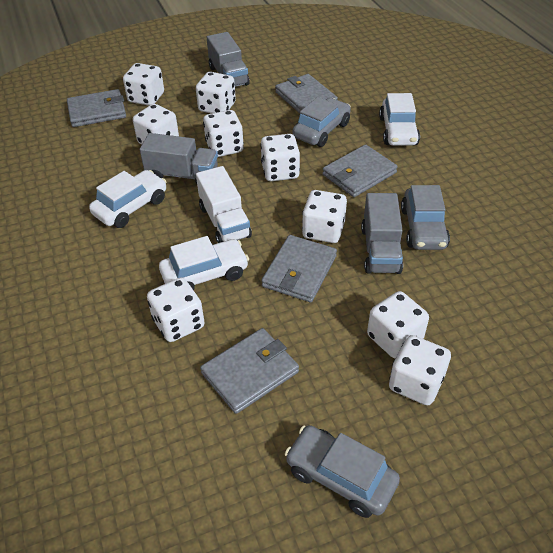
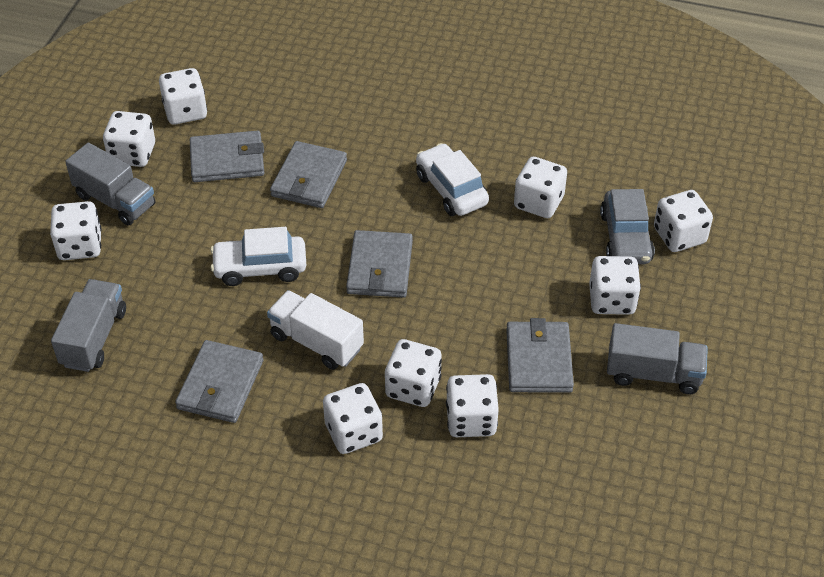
grey car: 3 -> 1
white car: 3 -> 2

